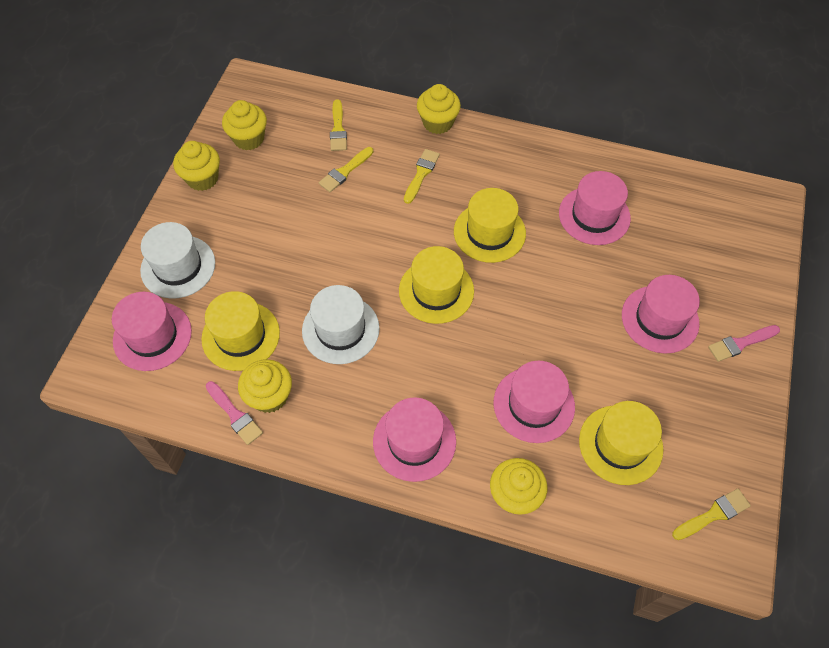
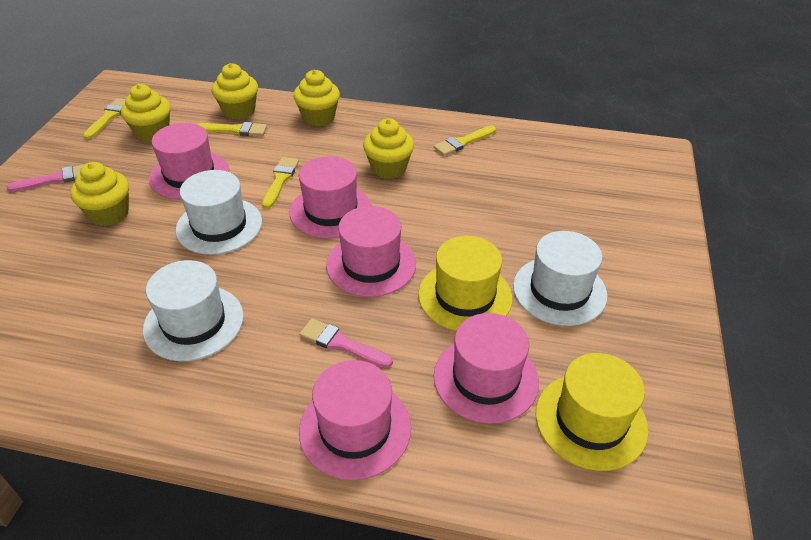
white hat: 2 -> 3
yellow hat: 4 -> 2

